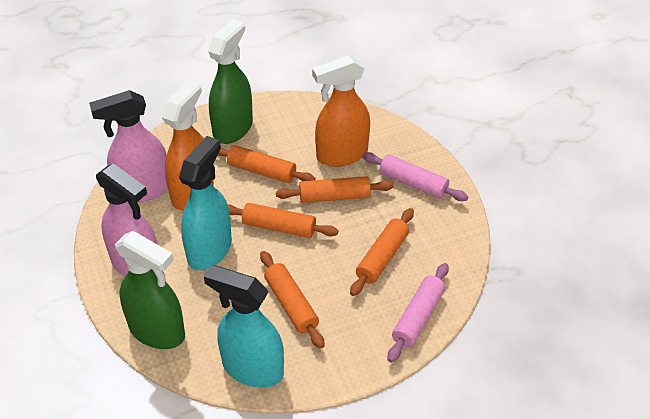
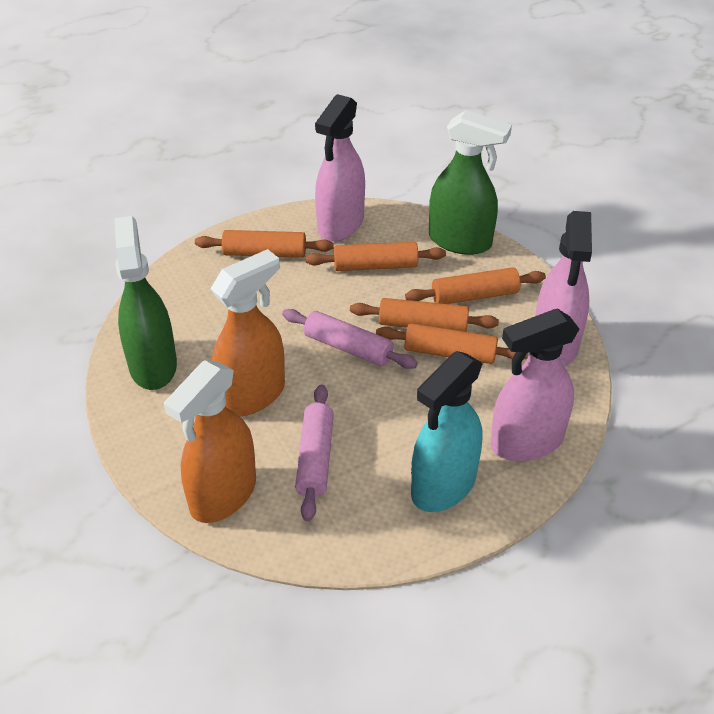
pink spray bottle: 2 -> 3
turquoise spray bottle: 2 -> 1

